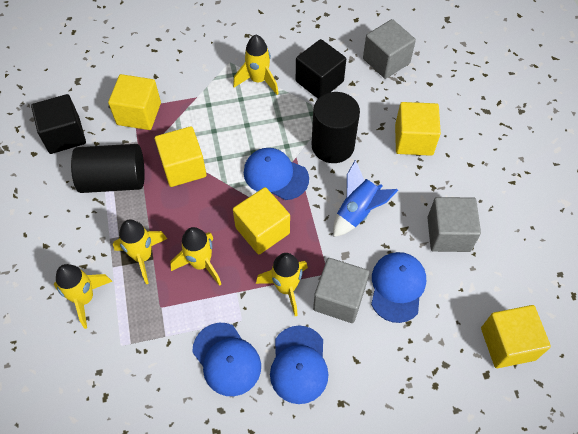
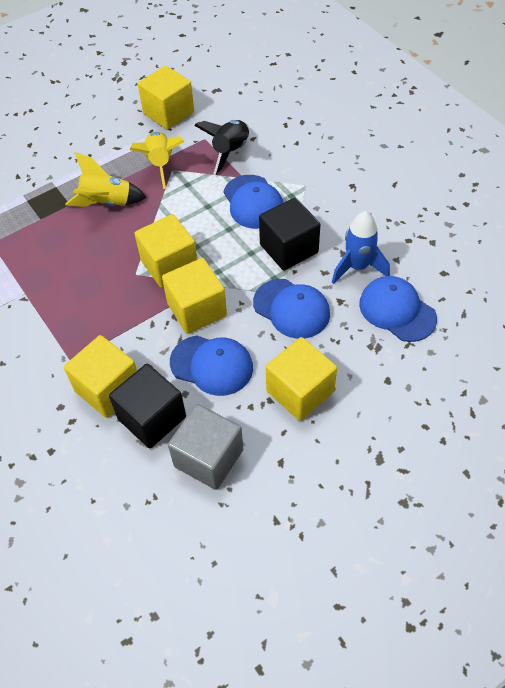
black cylinder: 2 -> 0
black rocket: 0 -> 1
grey cube: 3 -> 1
yellow rocket: 5 -> 2

